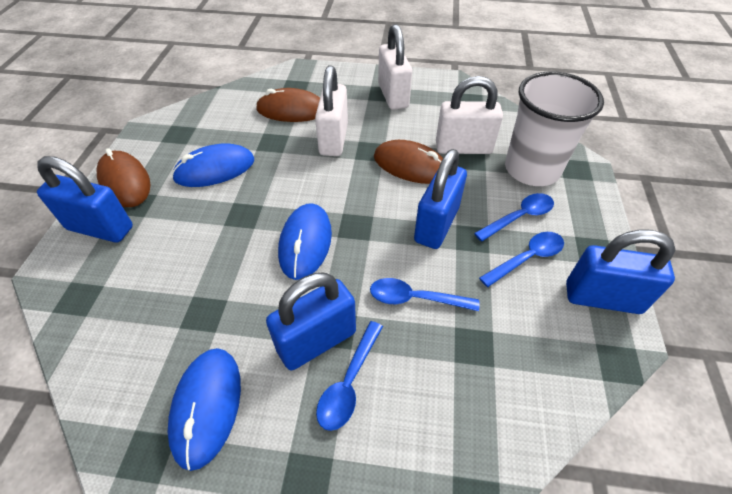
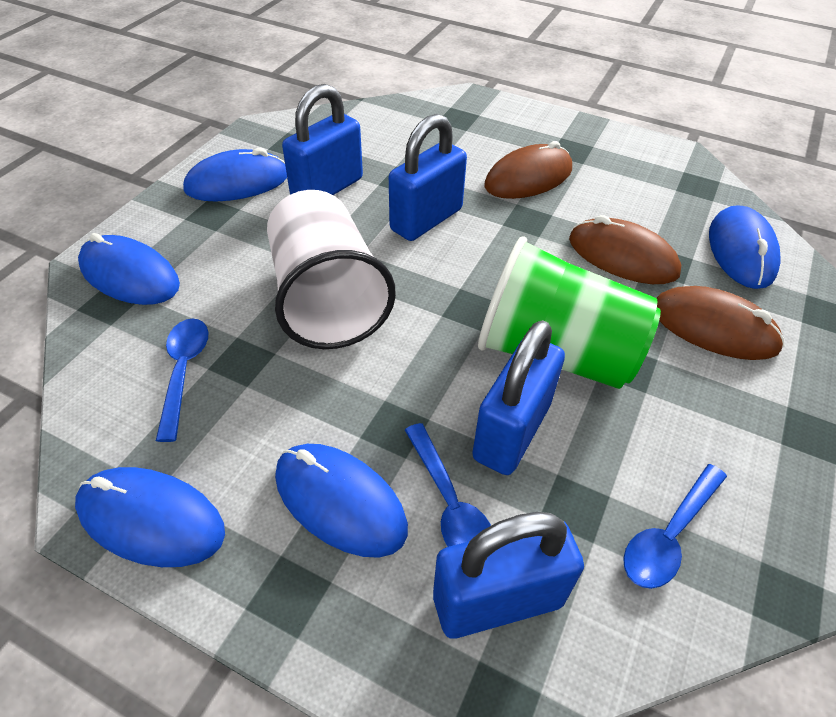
blue mouse: 3 -> 5
blue spoon: 4 -> 3
green cup: 0 -> 1
white padlock: 3 -> 0

